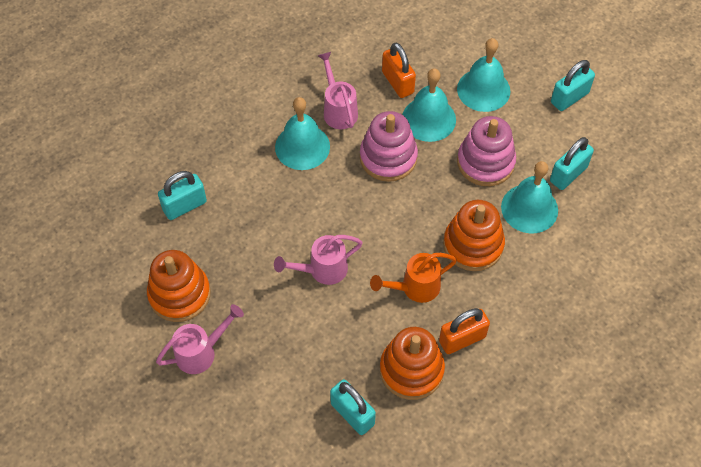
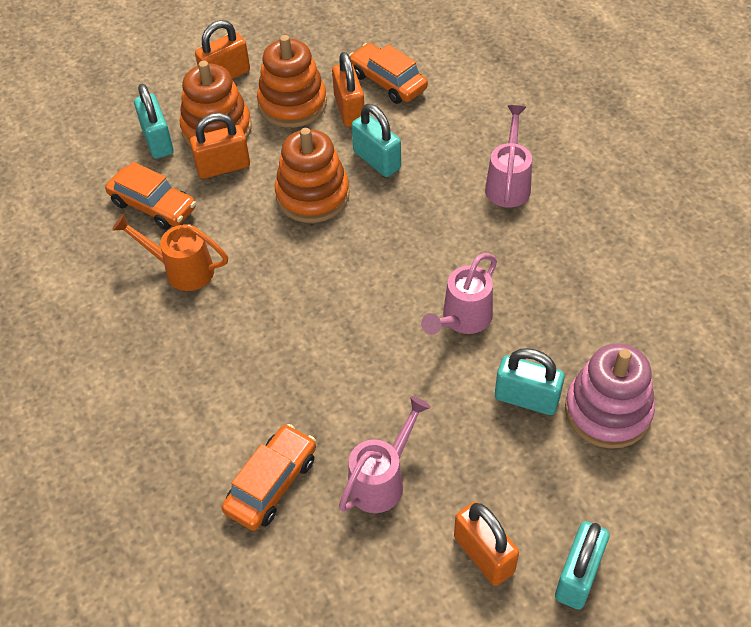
orange car: 0 -> 3
orange padlock: 2 -> 4
pink stacking toy: 2 -> 1
turquoise bell: 4 -> 0

